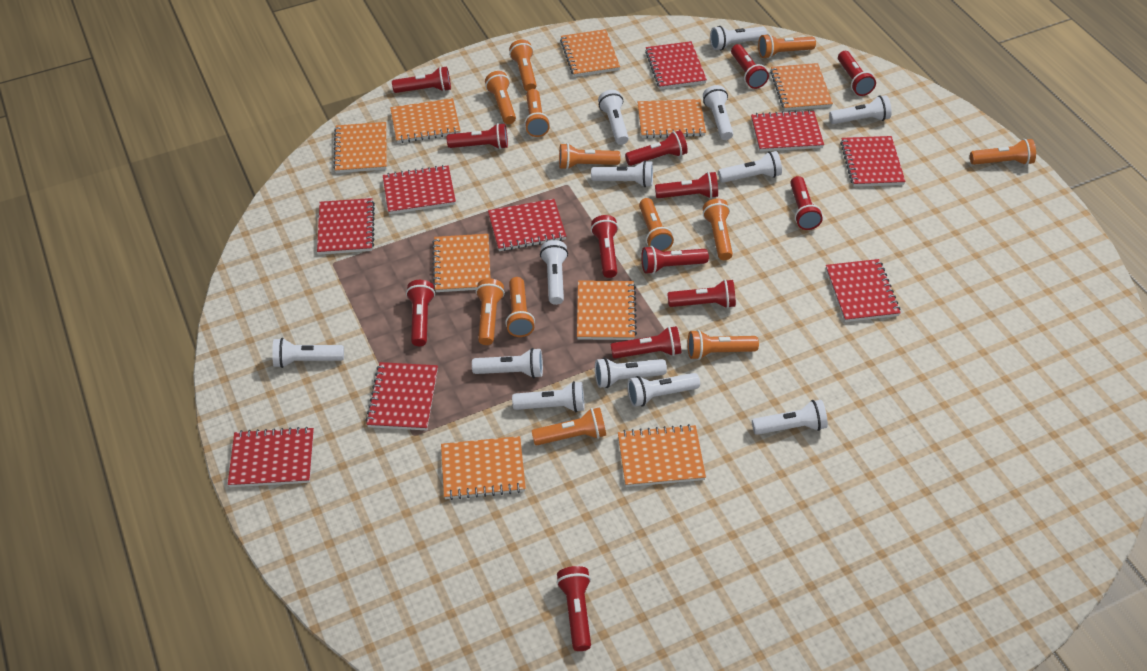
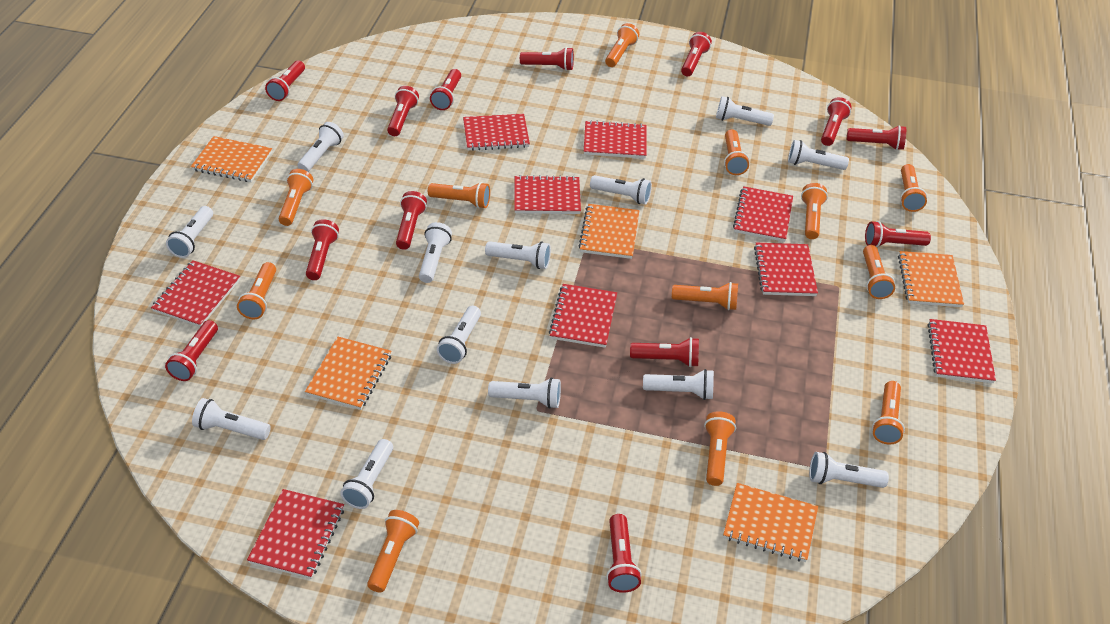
orange notebook: 9 -> 5

